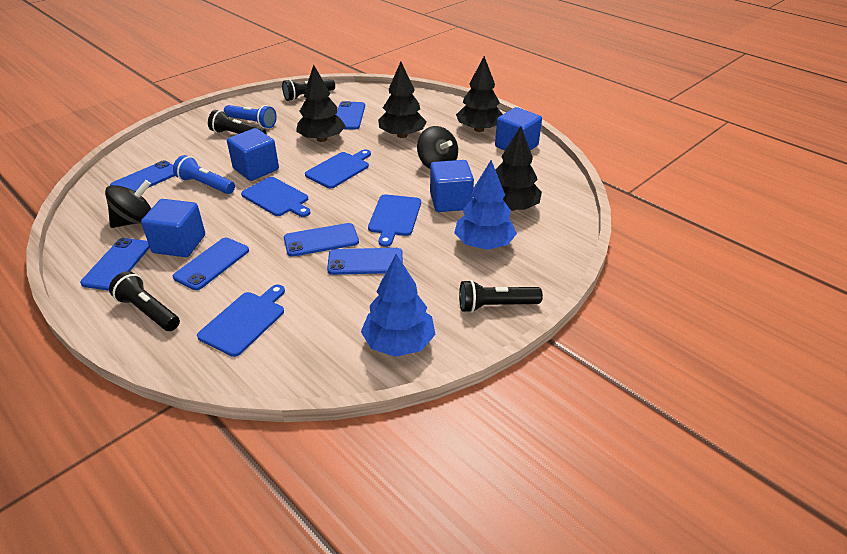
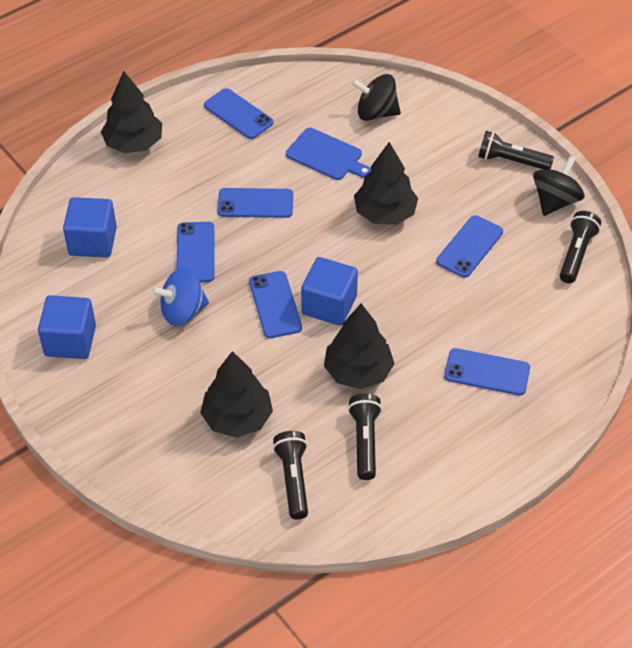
blue cube: 4 -> 3
blue cutting board: 4 -> 1
blue flashlight: 2 -> 0
blue spinning top: 0 -> 1
blue tree: 2 -> 0

